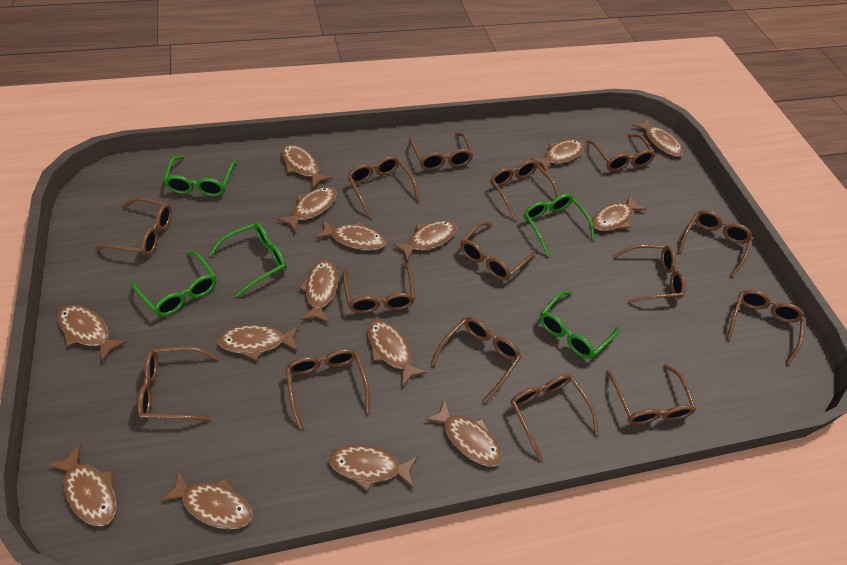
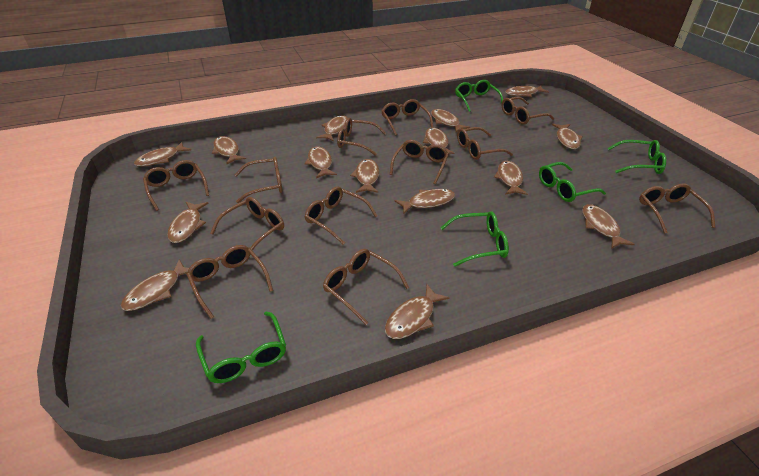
brown glasses: 15 -> 12

